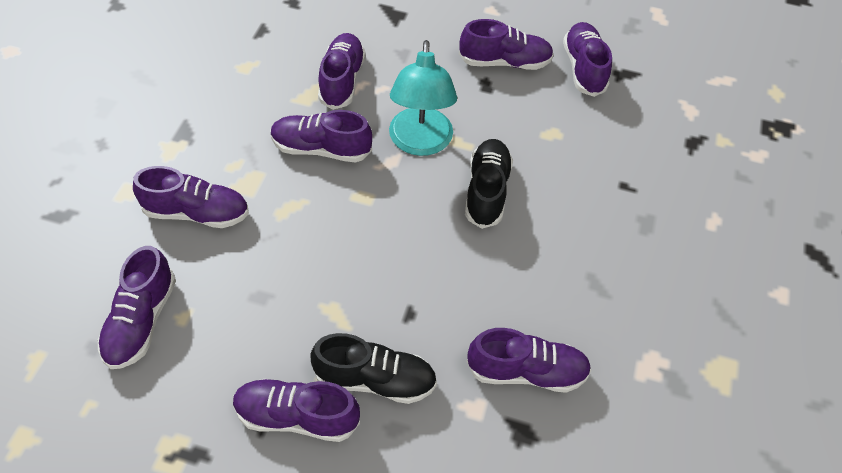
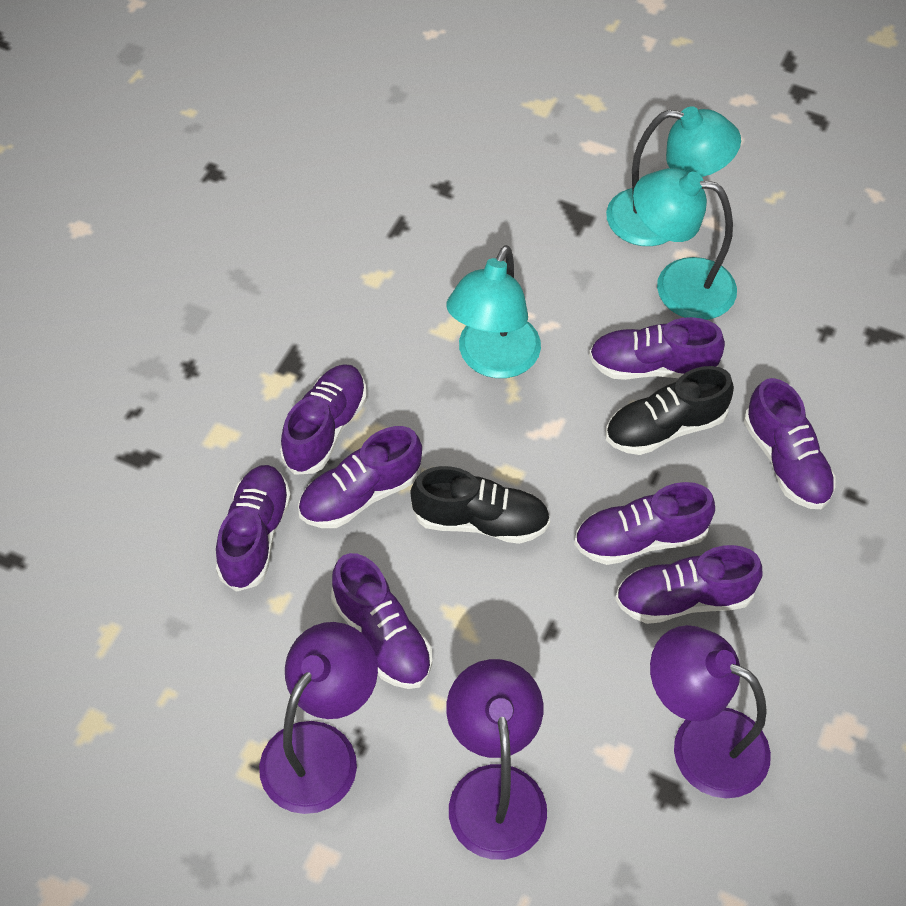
purple lamp: 0 -> 3
turquoise lamp: 1 -> 3

